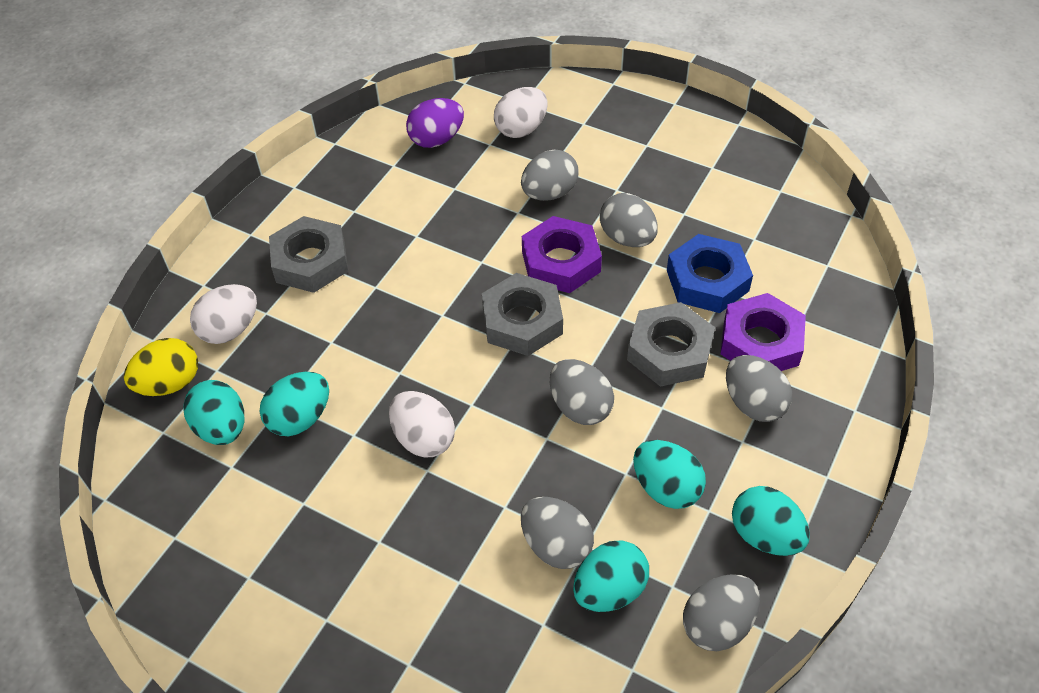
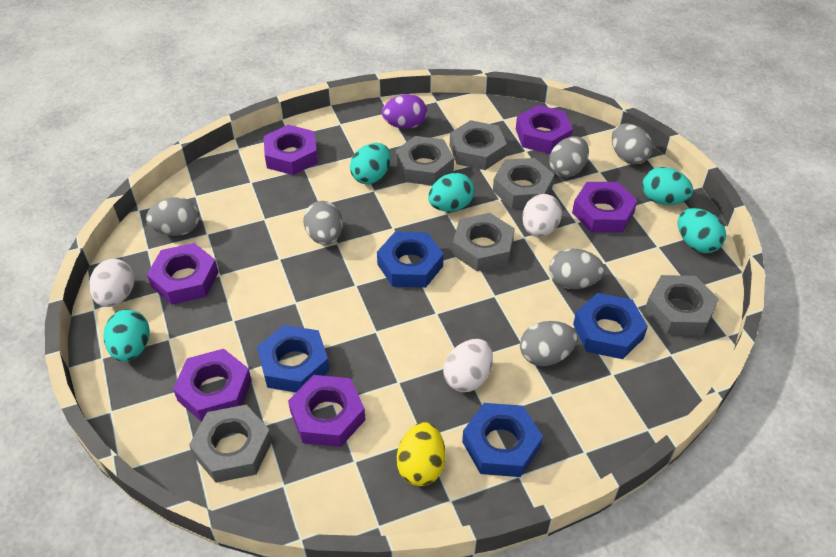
blue nut: 1 -> 4
grey nut: 3 -> 6
purple nut: 2 -> 6

